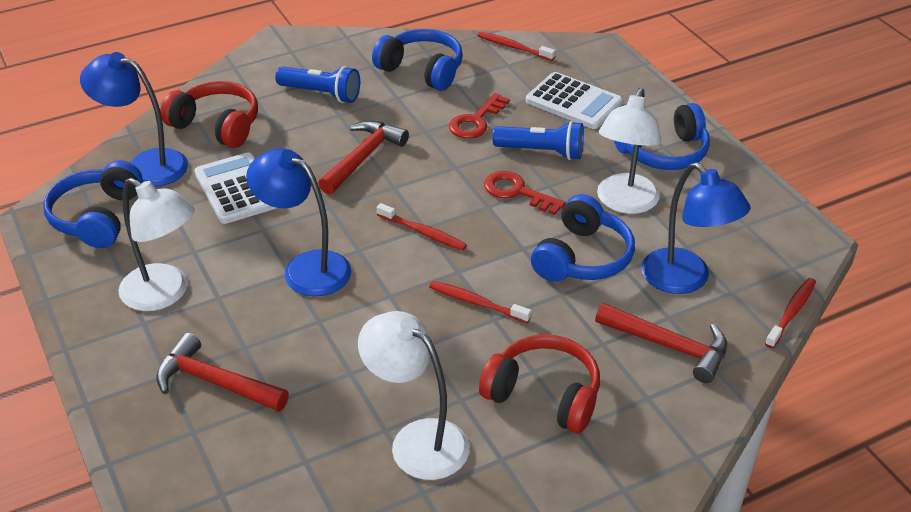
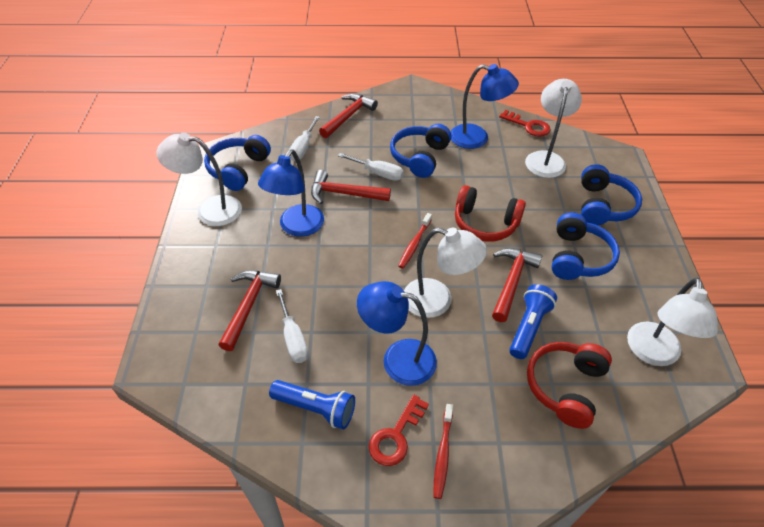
red hammer: 3 -> 4
red toothbrush: 4 -> 2
white calculator: 2 -> 0
white lamp: 3 -> 4
white screwdriver: 0 -> 3

